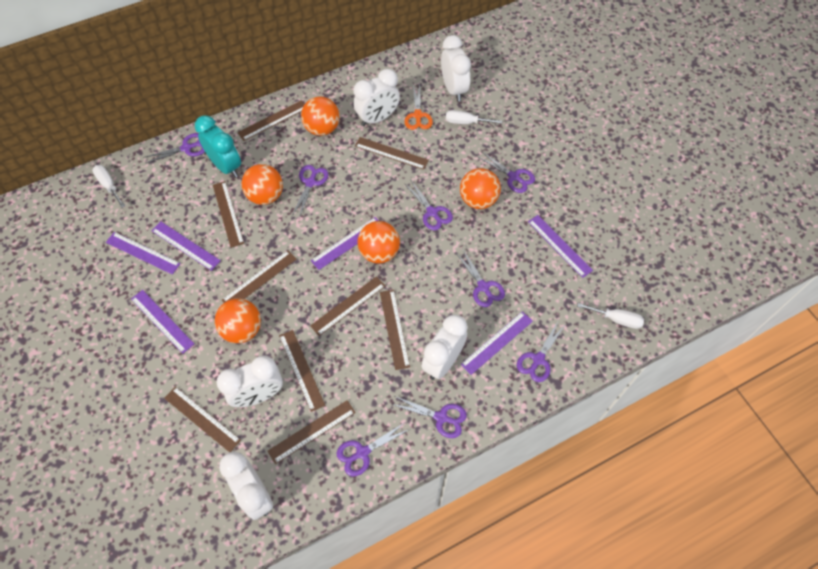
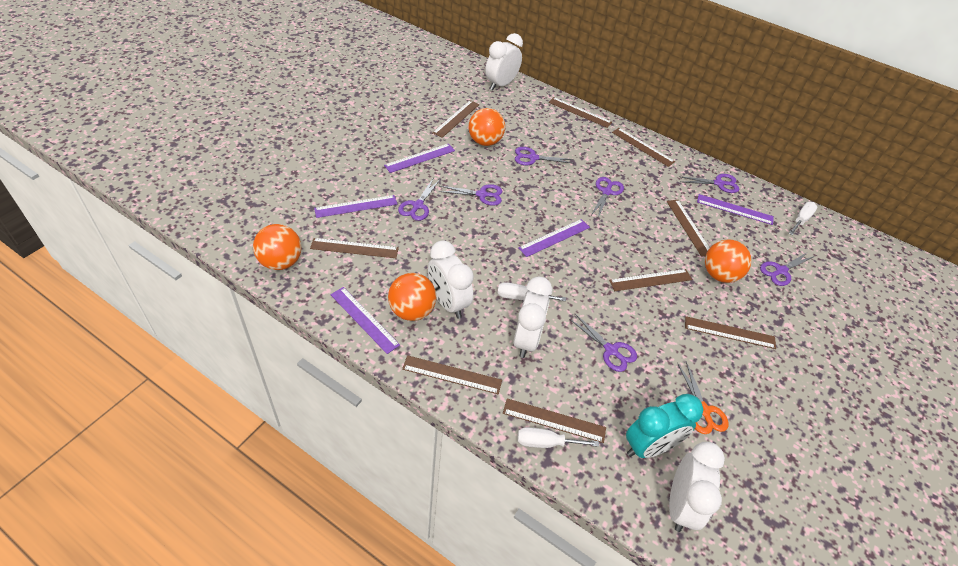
orange ball: 5 -> 4
purple ruler: 6 -> 5
purple scissors: 8 -> 7
white clock: 5 -> 4

